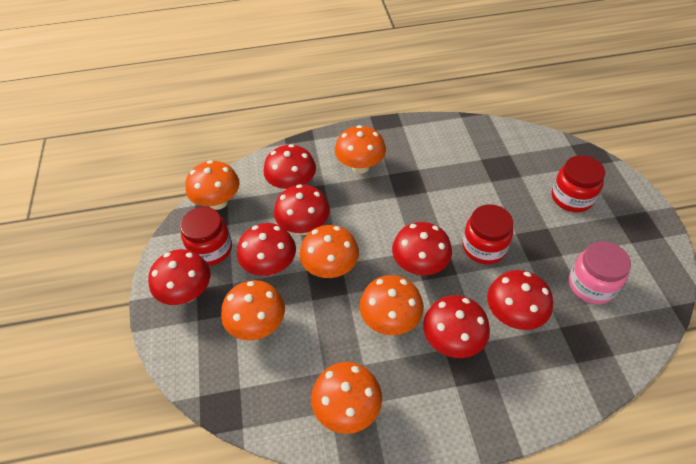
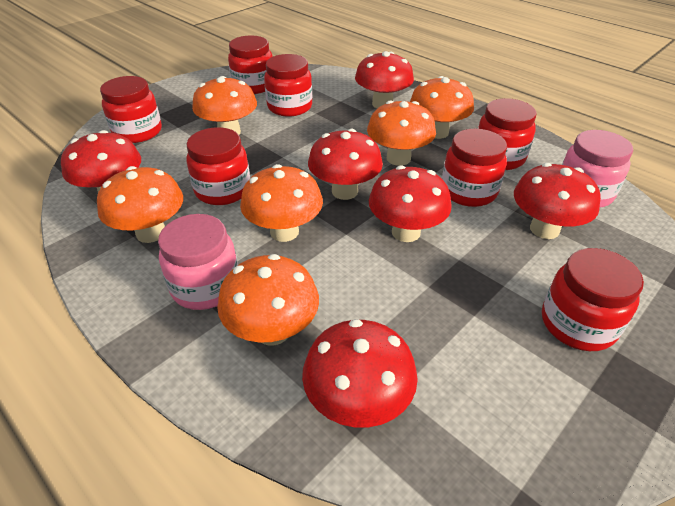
pink jar: 1 -> 2
red jar: 3 -> 7
red mushroom: 7 -> 6

